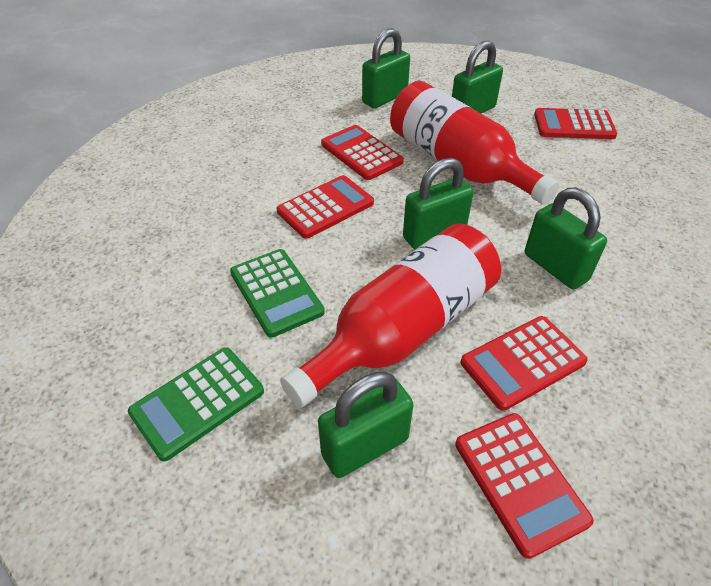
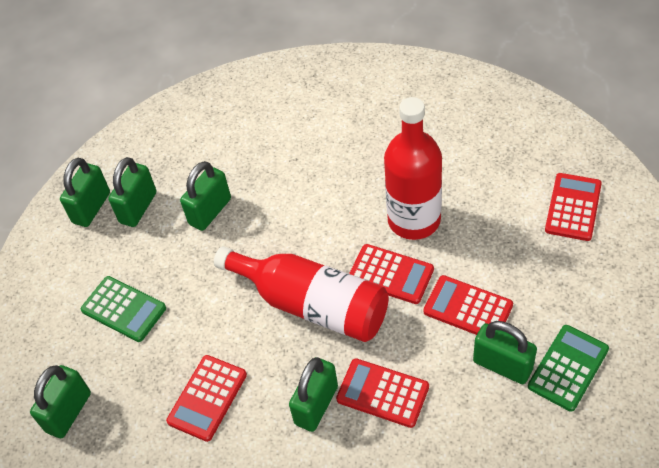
green padlock: 5 -> 6

